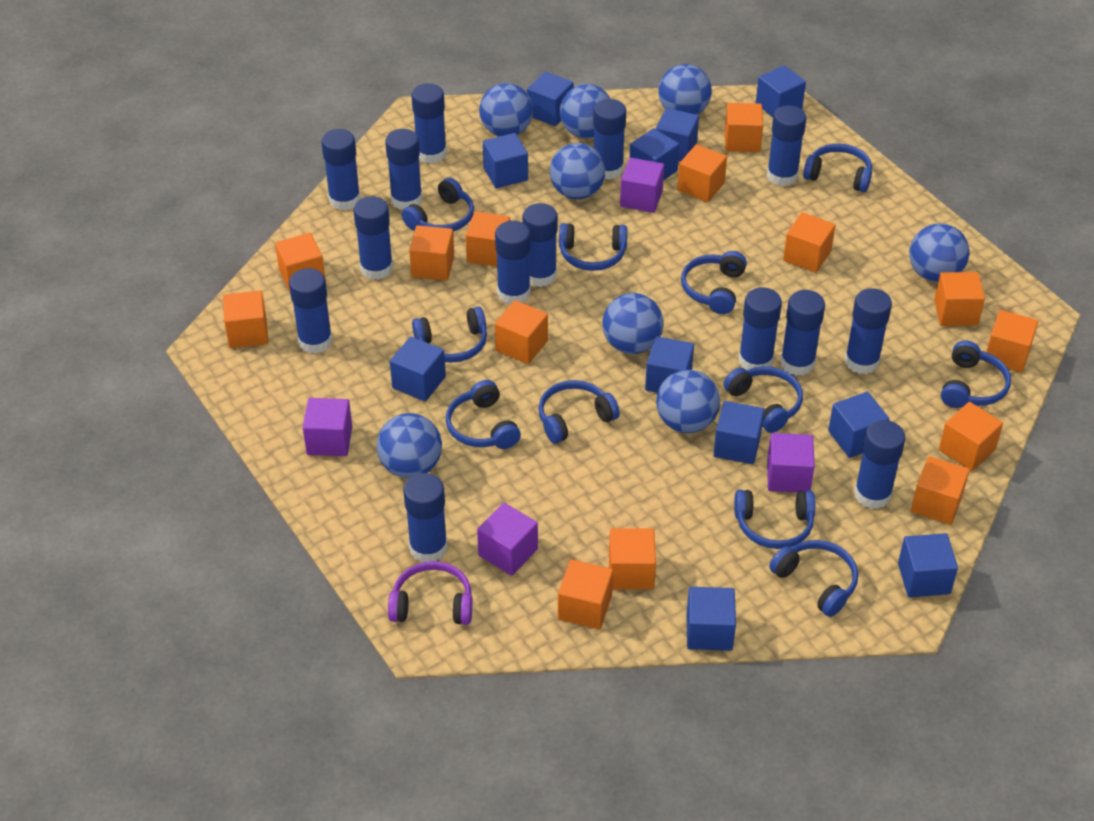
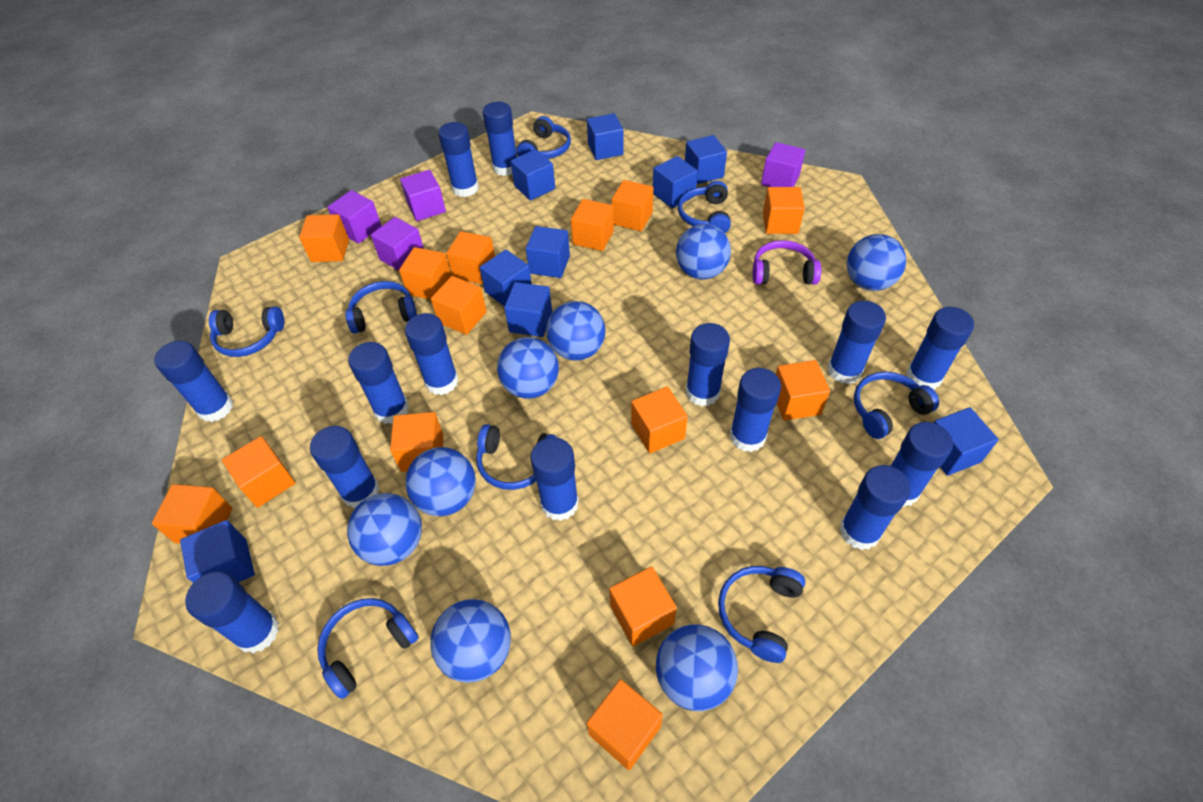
blue cube: 11 -> 9
blue headphones: 11 -> 8

